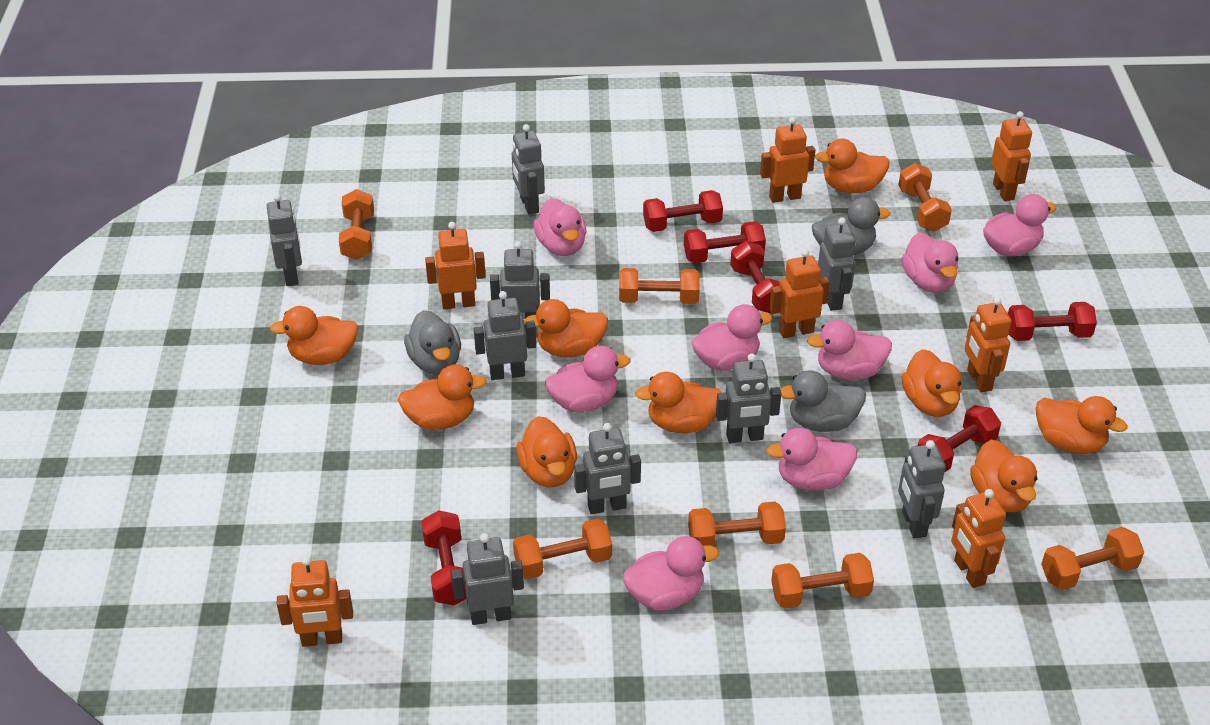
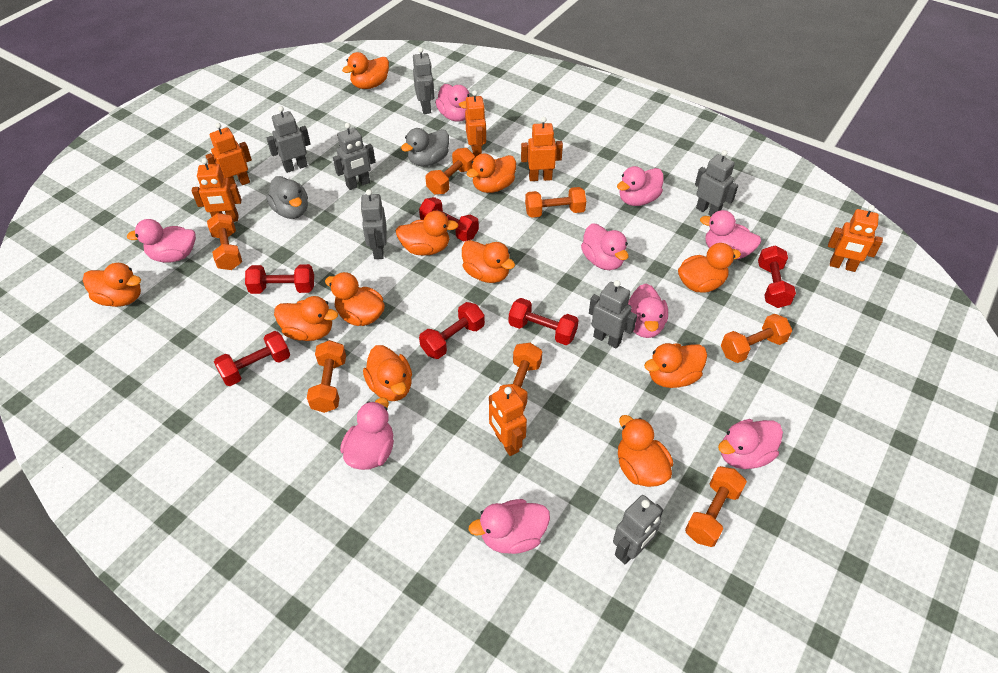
grey duck: 3 -> 2
grey robot: 9 -> 7
orange duck: 9 -> 11
orange robot: 7 -> 6
pink duck: 8 -> 9

